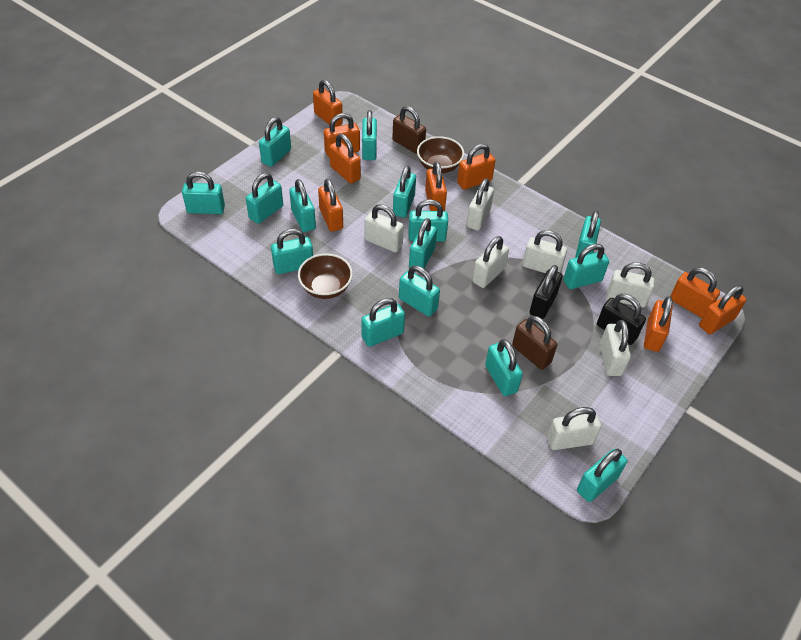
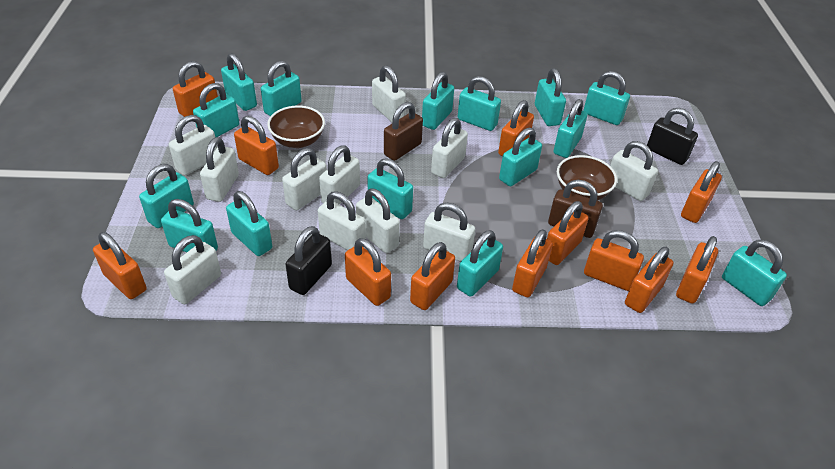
orange padlock: 9 -> 12
white padlock: 7 -> 11

